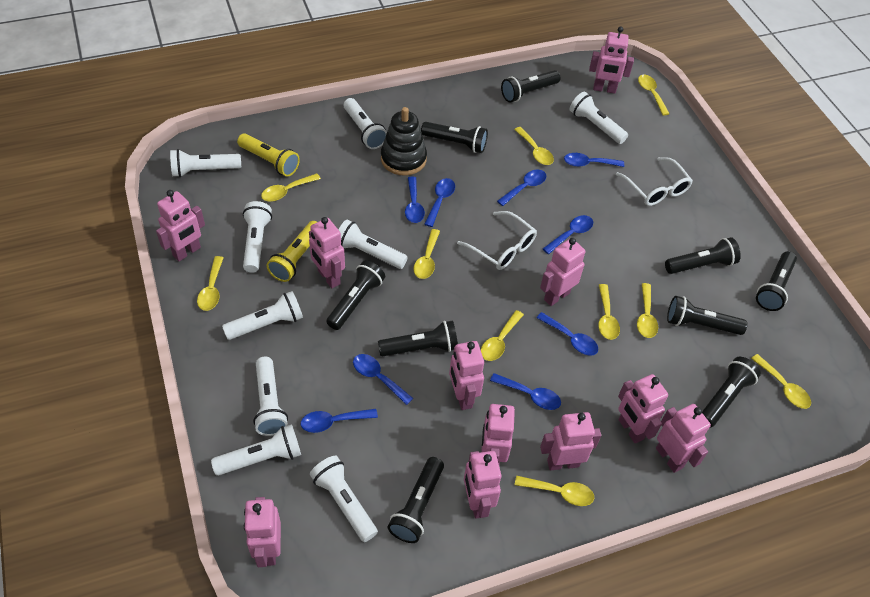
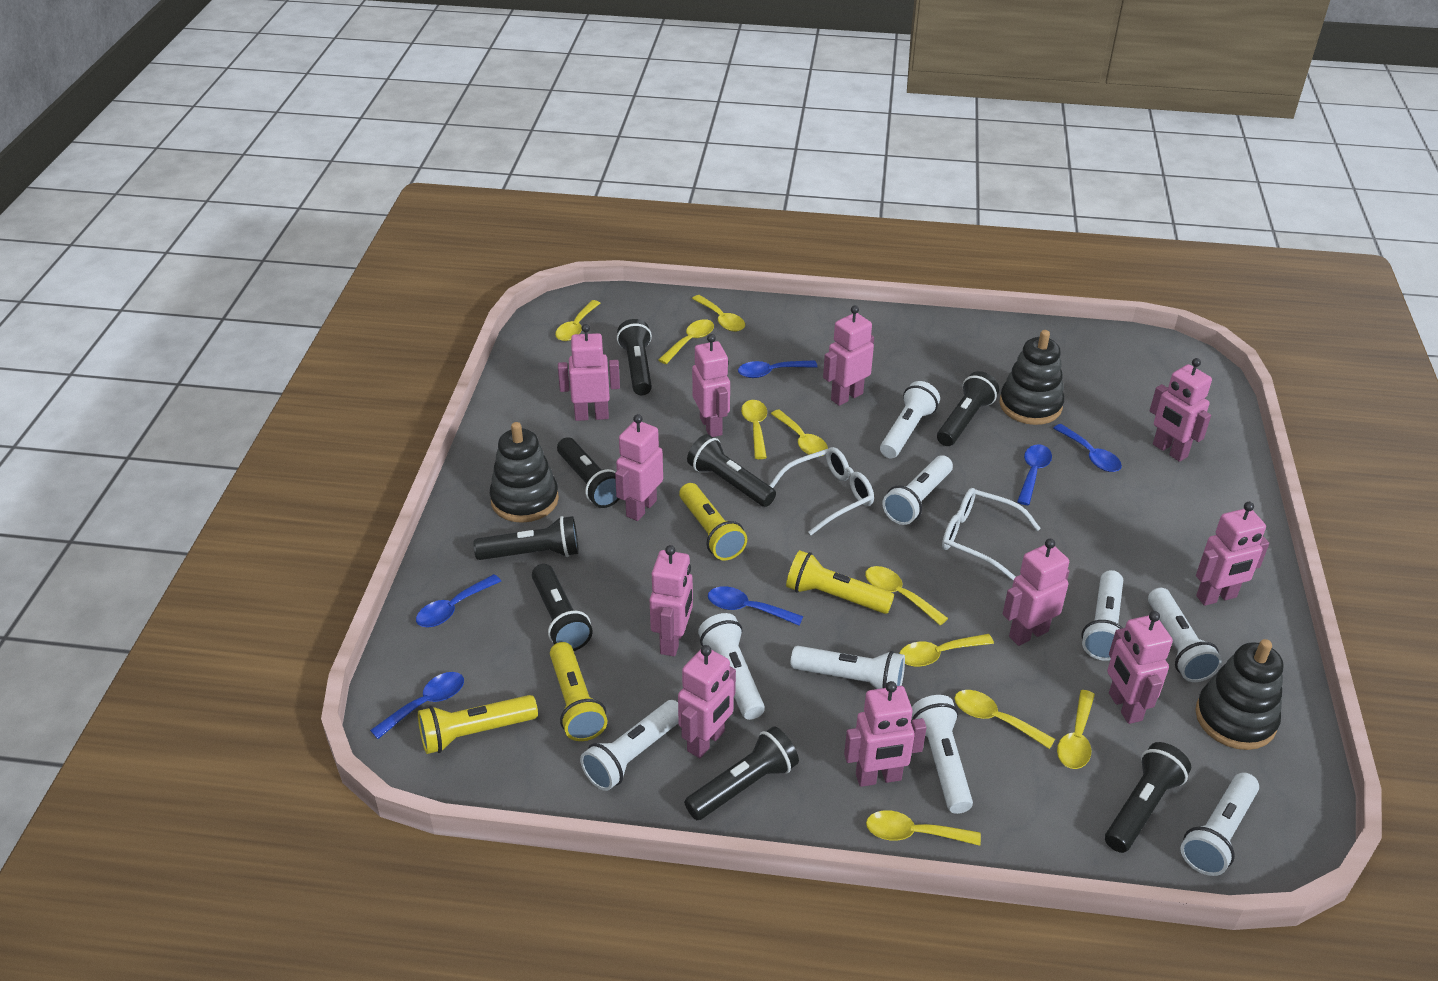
black flashlight: 9 -> 8
black stacking toy: 1 -> 3
blue spoon: 9 -> 6
yellow flashlight: 2 -> 4

